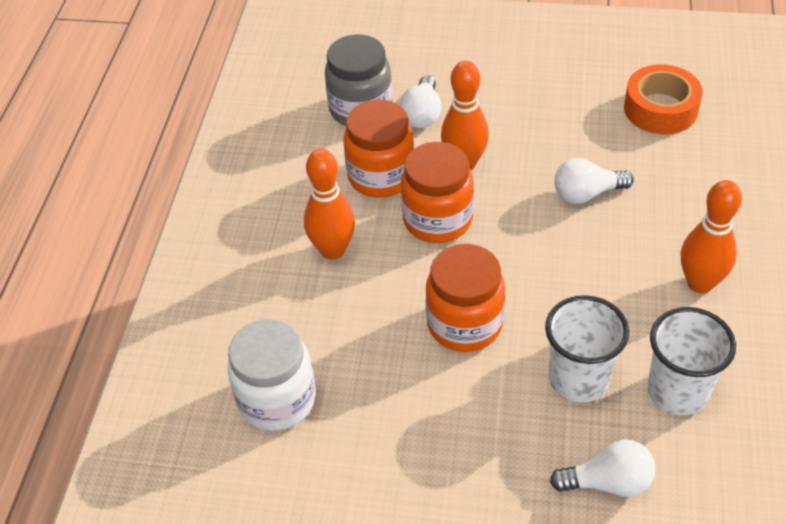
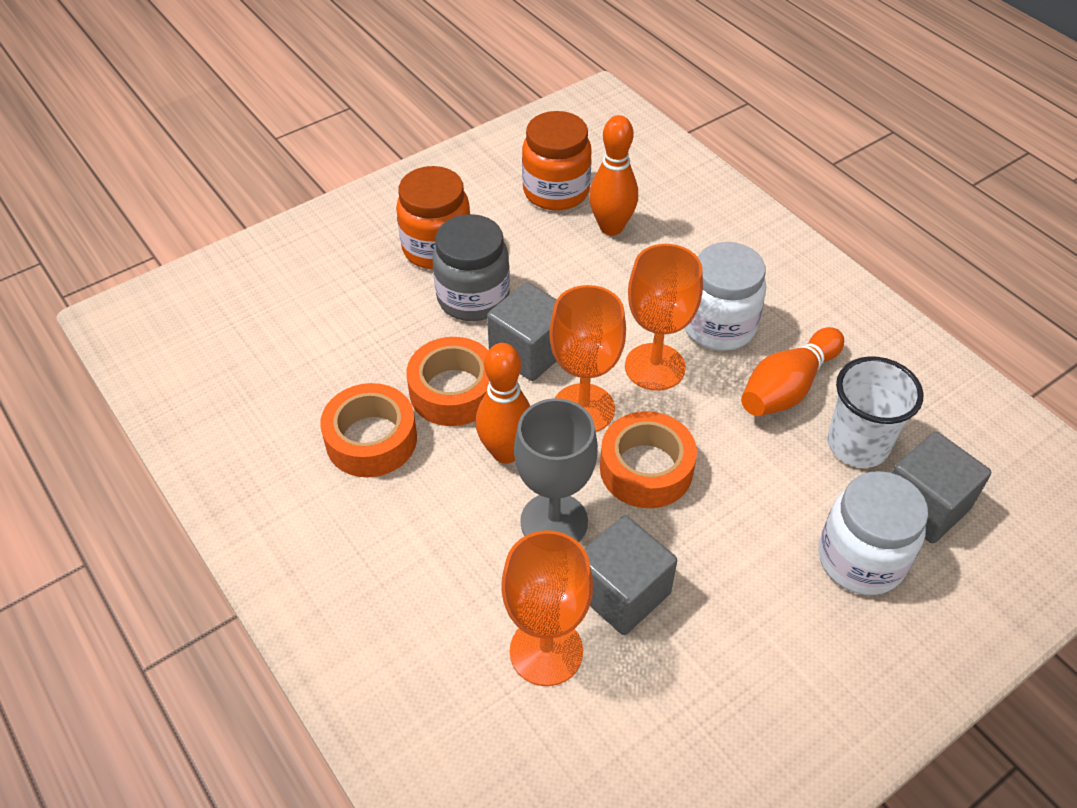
grey cube: 0 -> 3
grey goblet: 0 -> 1
orange goblet: 0 -> 3
orange jar: 3 -> 2
orange tape: 1 -> 3
white cup: 2 -> 1
white jar: 1 -> 2
white light bulb: 3 -> 0

